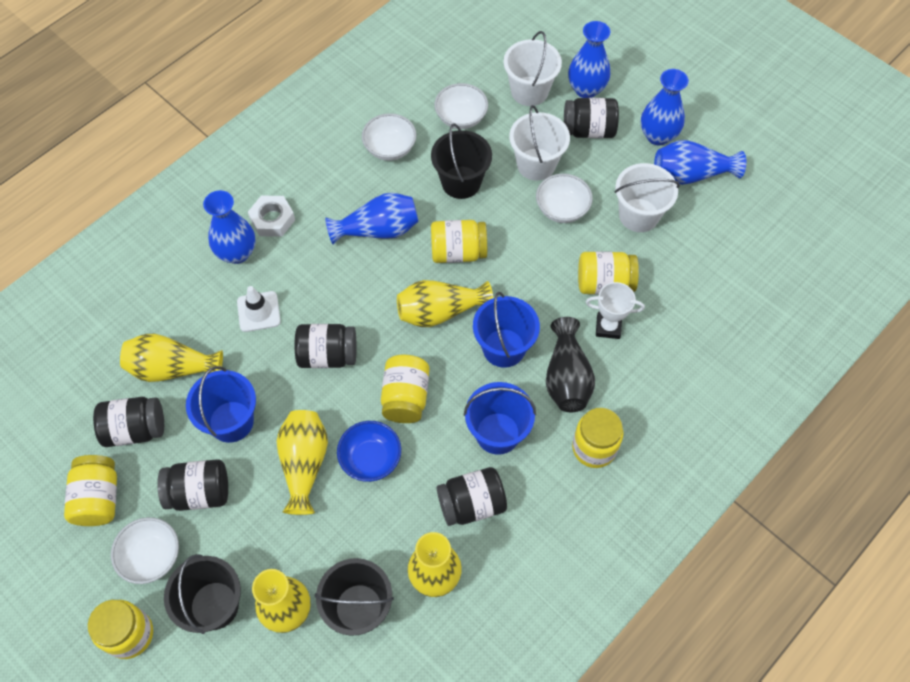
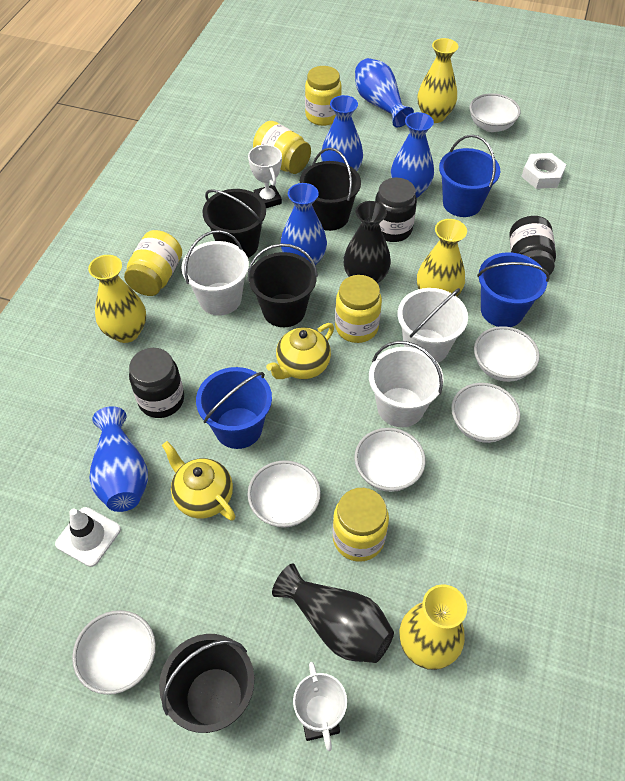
black bucket: 3 -> 4
black jar: 5 -> 3
black vase: 1 -> 2
blue bowl: 1 -> 0
white bowl: 4 -> 6
white trophy: 1 -> 2
yellow jar: 6 -> 5
yellow teapot: 0 -> 2
yellow vase: 5 -> 4

